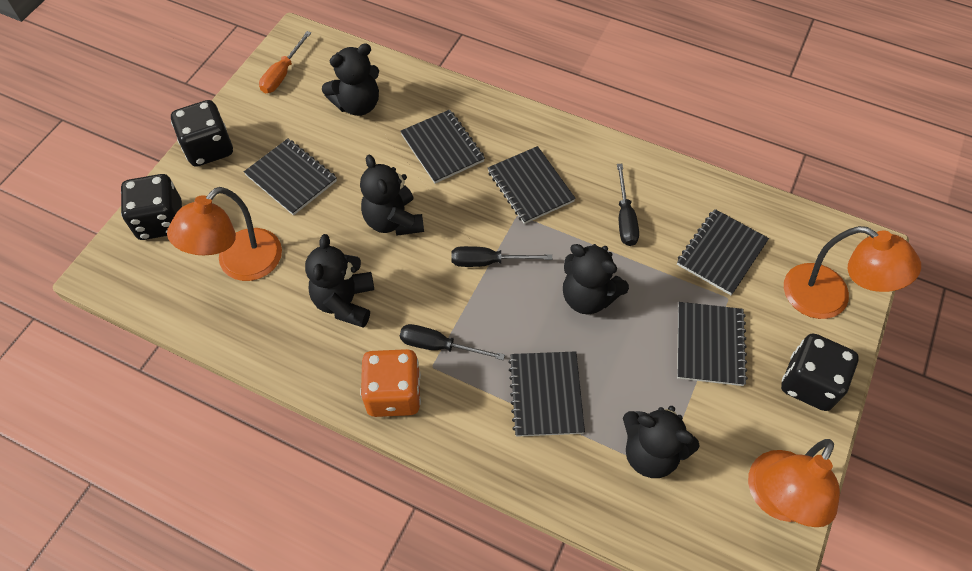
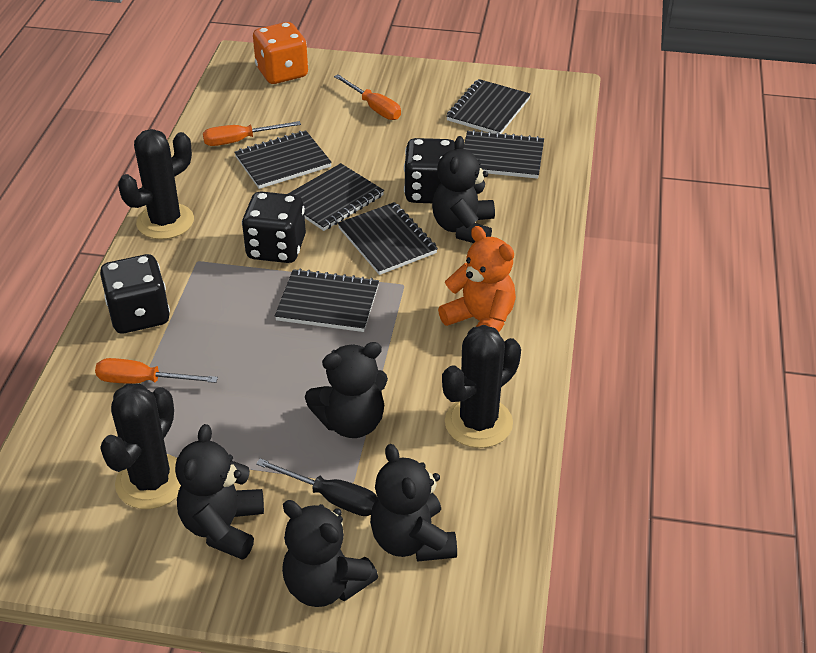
black cactus: 0 -> 3
black screwdriver: 3 -> 1
orange lamp: 3 -> 0
orange screwdriver: 1 -> 3
orange teddy bear: 0 -> 1

